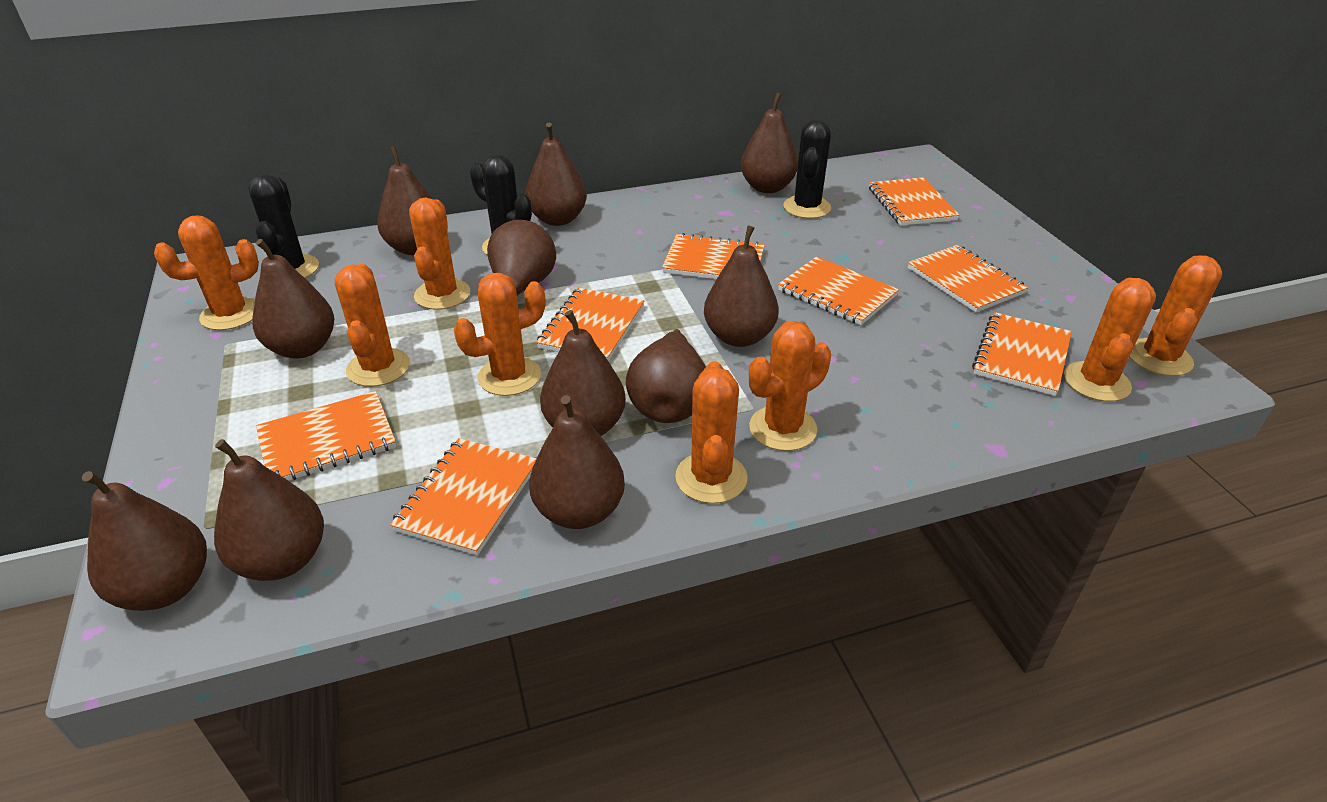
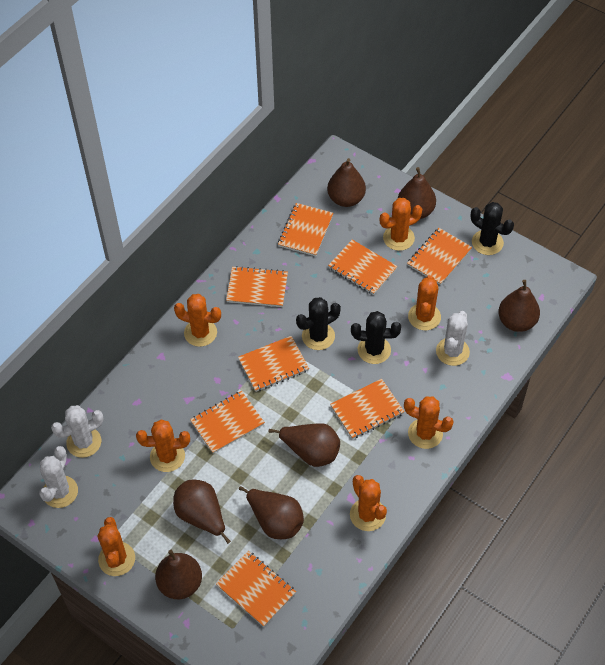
brown pear: 11 -> 7
orange cactus: 8 -> 7
white cactus: 0 -> 3

